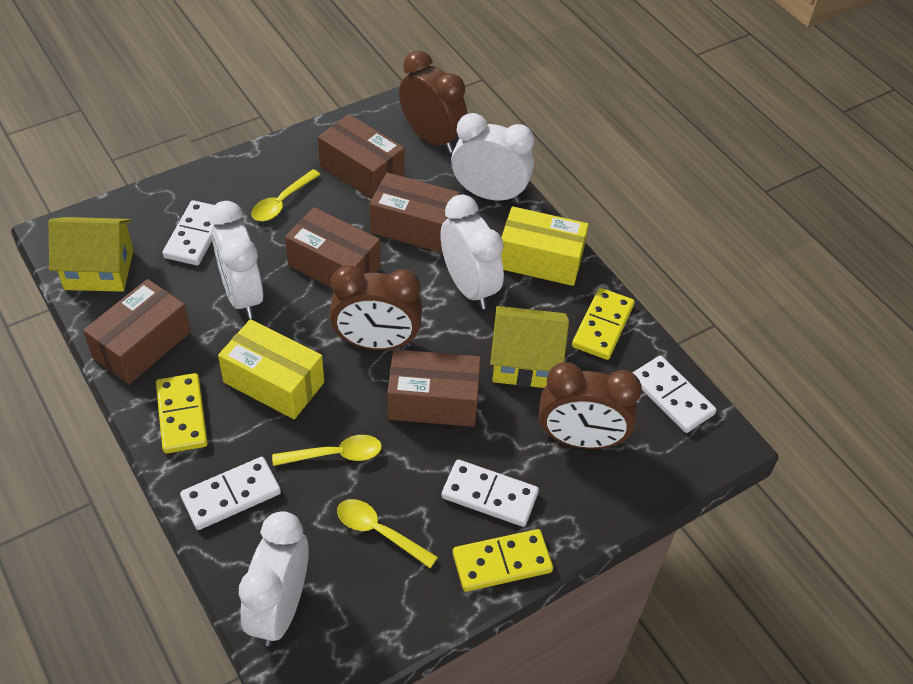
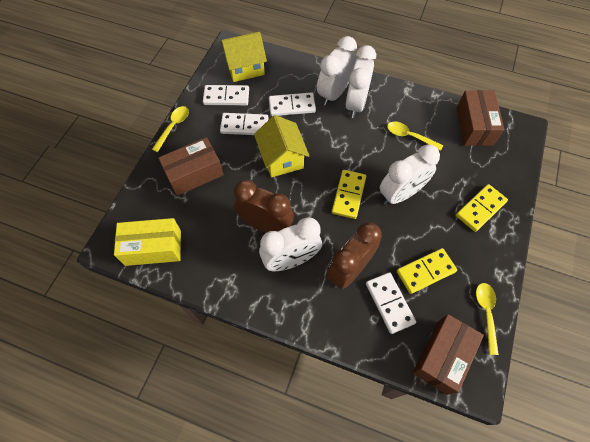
brown box: 5 -> 3
brown clock: 3 -> 2
yellow box: 2 -> 1

